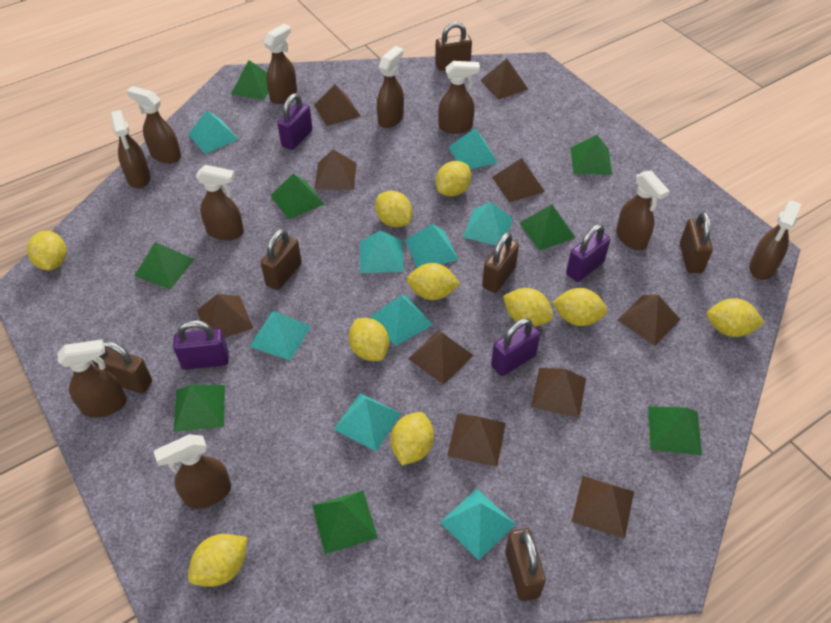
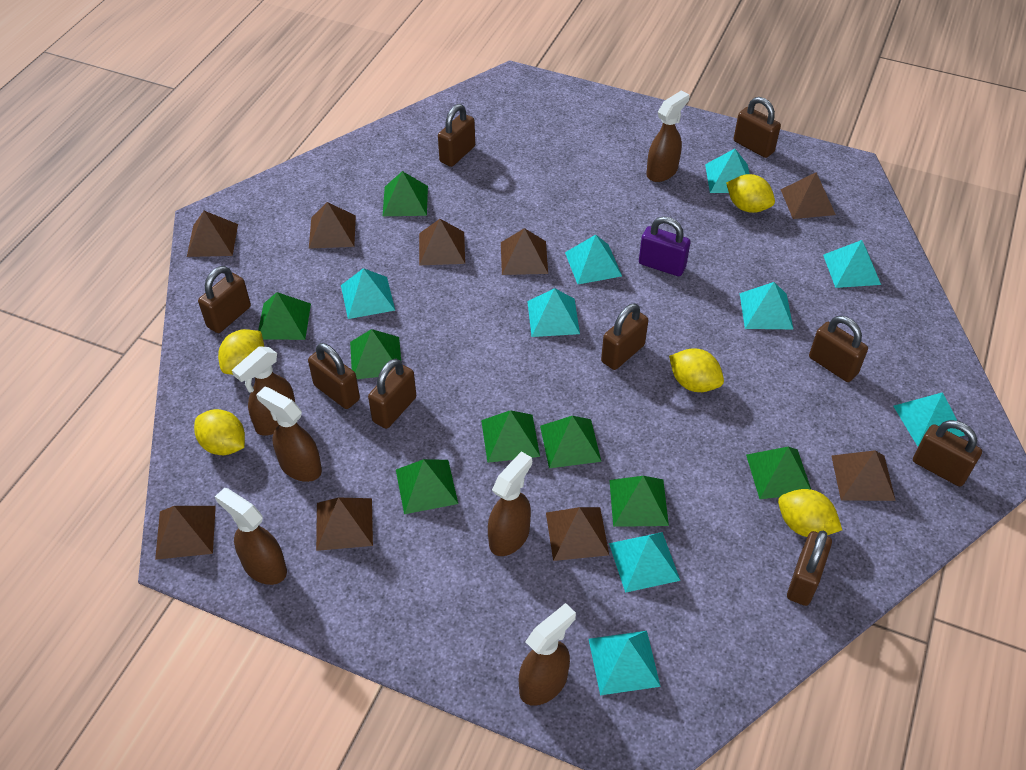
brown padlock: 6 -> 9
brown pyramid: 10 -> 9
brown spray bottle: 10 -> 6
purple padlock: 4 -> 1
yellow lemon: 10 -> 5

